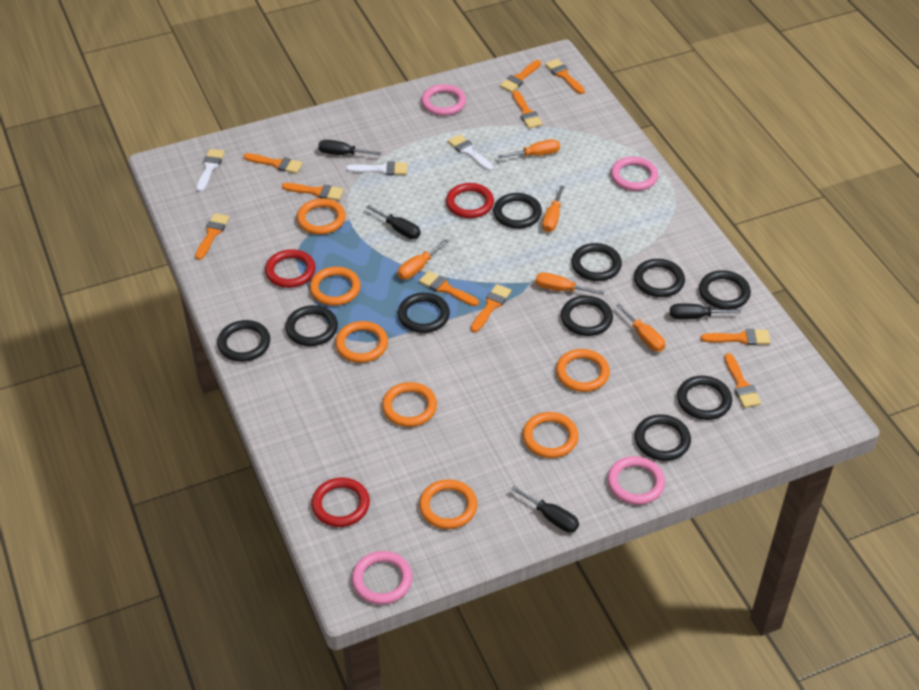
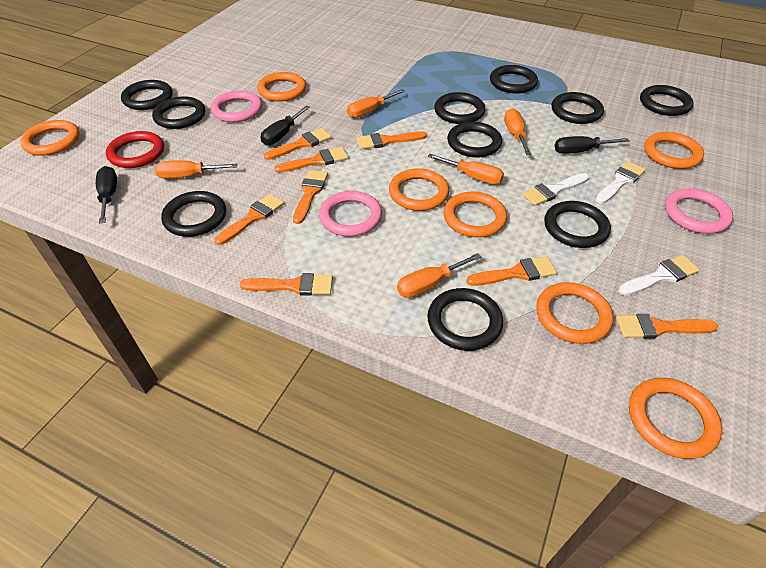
black screwdriver: 4 -> 3
orange brush: 10 -> 8
pink ring: 4 -> 3
red ring: 3 -> 1

